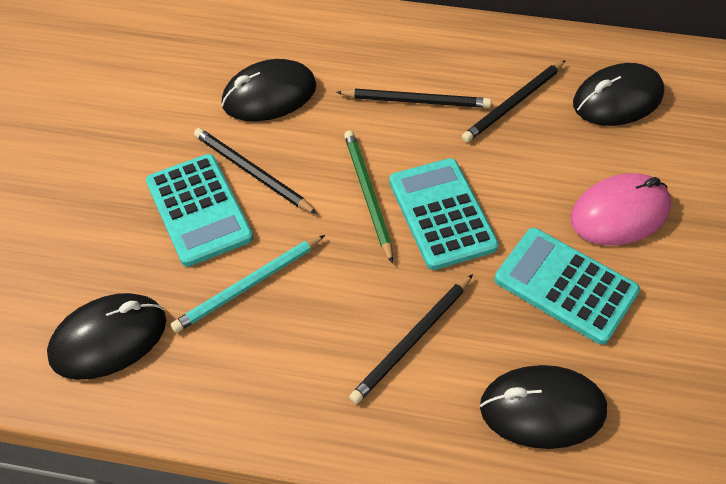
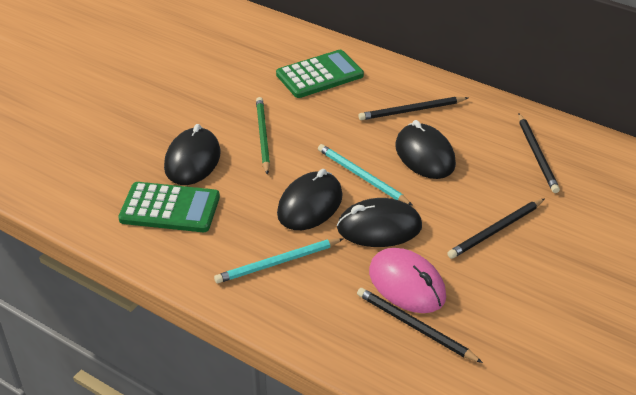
green calculator: 0 -> 2
turquoise calculator: 3 -> 0
turquoise pencil: 1 -> 2

